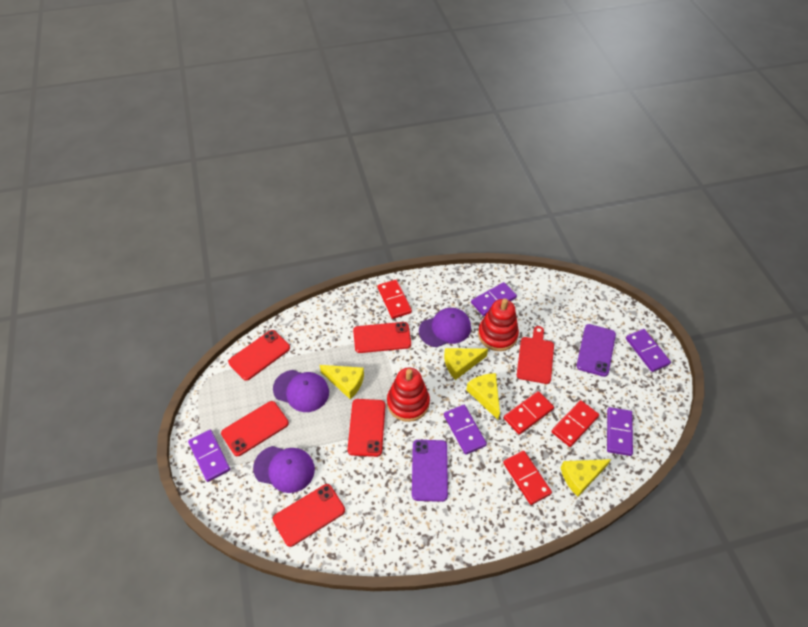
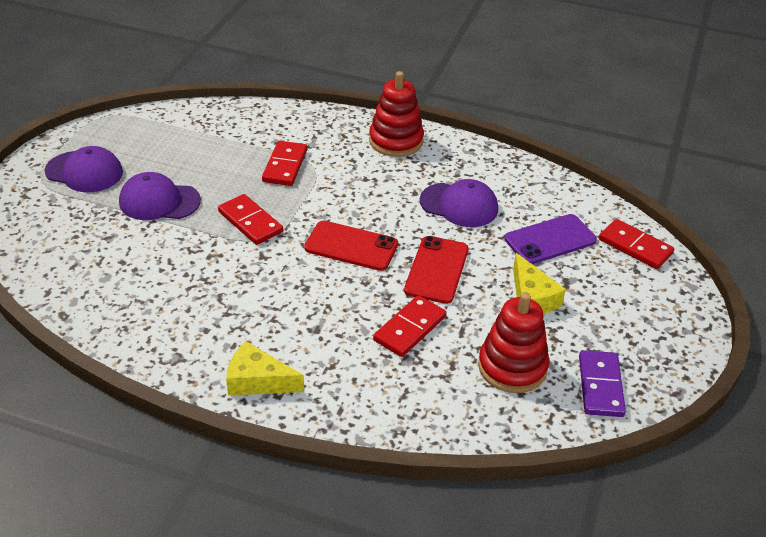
purple domino: 5 -> 1
purple phone: 2 -> 1
red cutting board: 1 -> 0
red phone: 5 -> 2
yellow cheese: 4 -> 2

